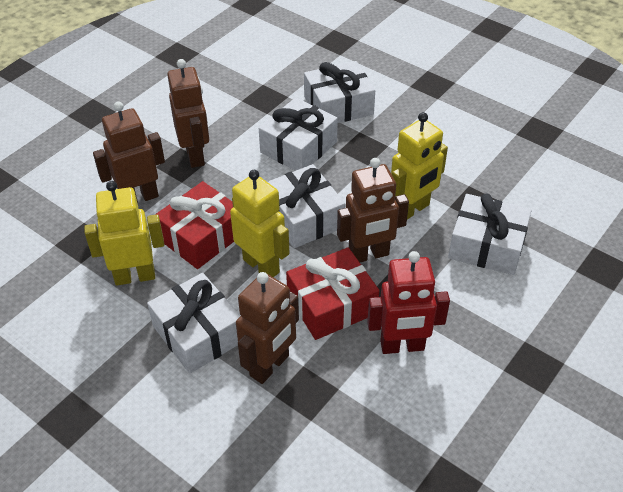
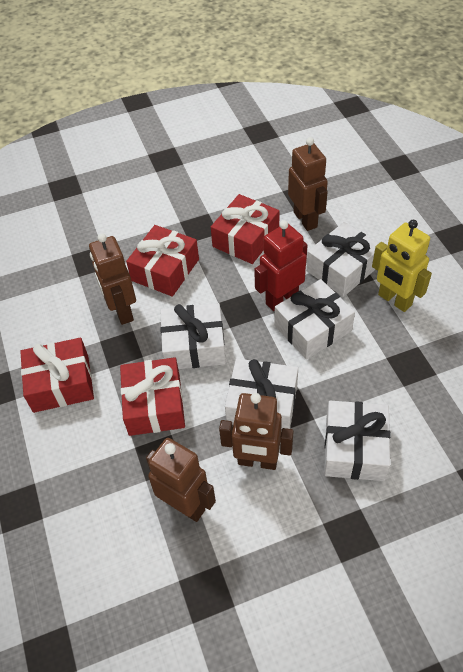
red gift: 2 -> 4
yellow robot: 3 -> 1

